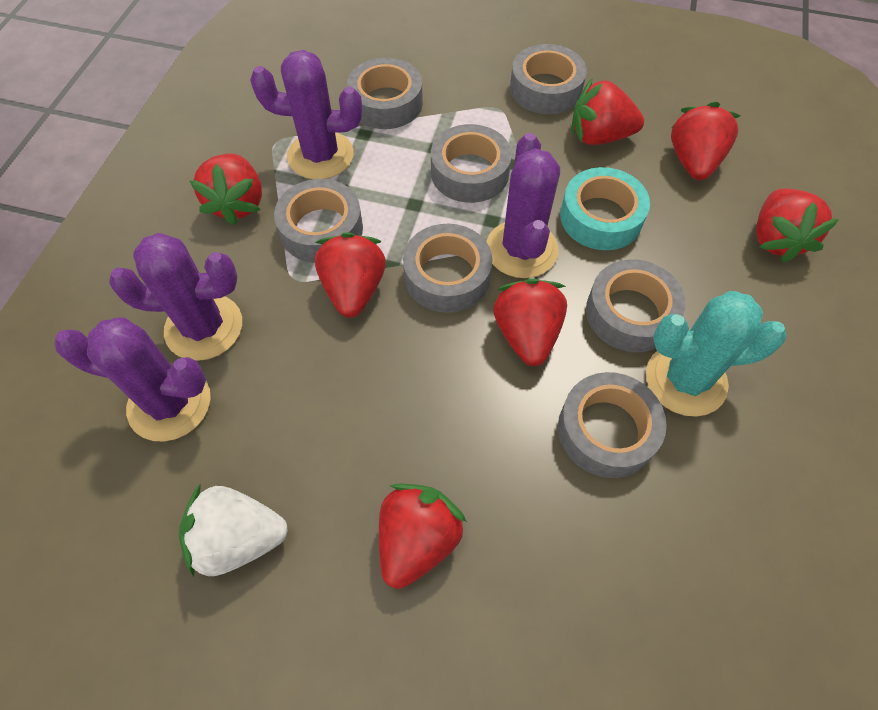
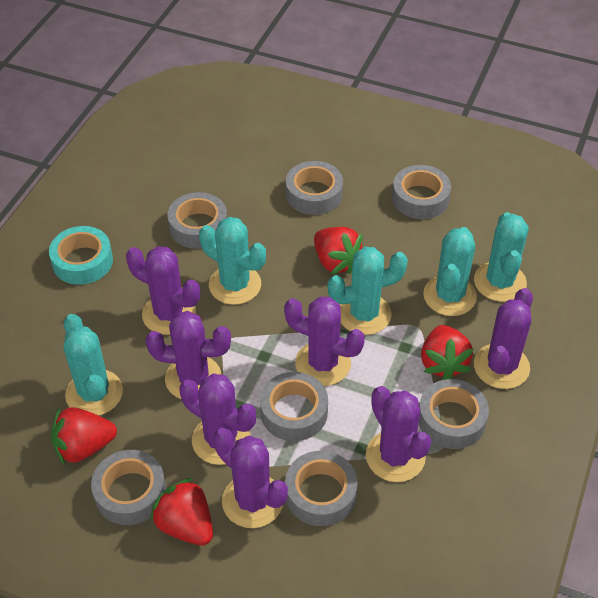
purple cactus: 4 -> 7
red strawberry: 7 -> 4
turquoise cactus: 1 -> 5
white strawberry: 1 -> 0

